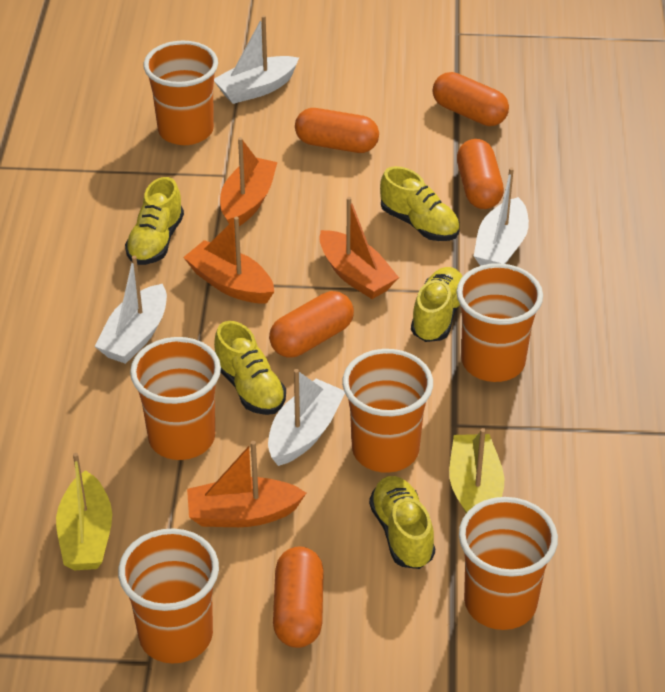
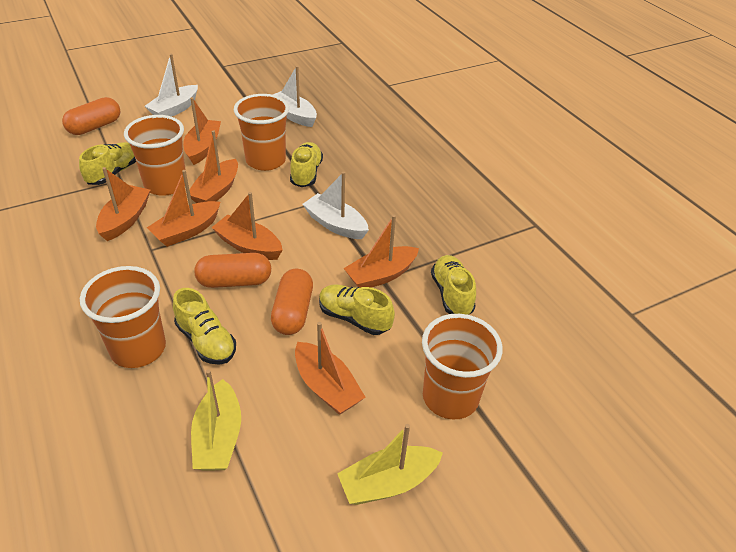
orange boat: 4 -> 7
orange capsule: 5 -> 3
orange cup: 6 -> 4
white boat: 4 -> 3

